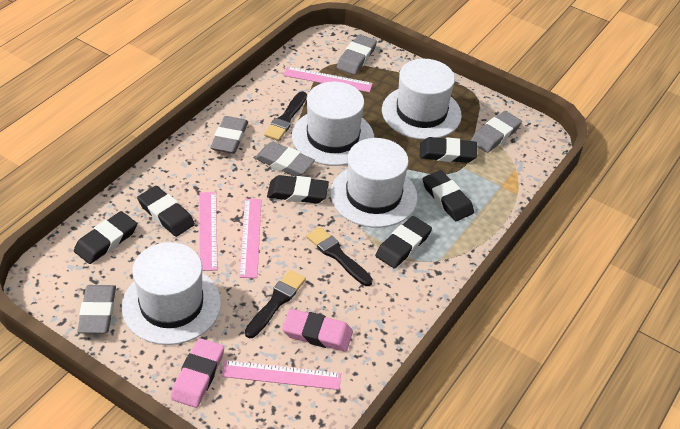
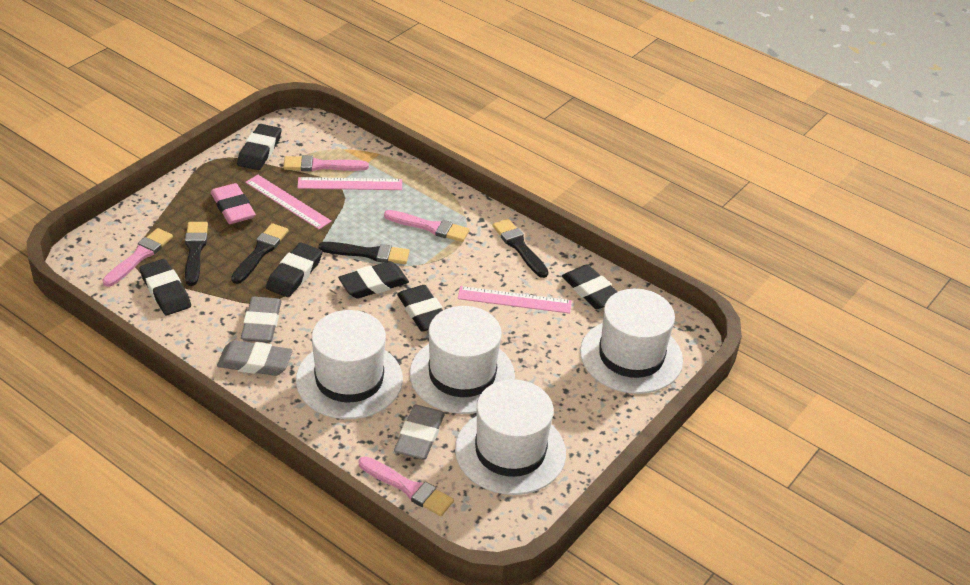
black brush: 3 -> 4
grey eraser: 5 -> 3
pink brush: 0 -> 4
pink eraser: 2 -> 1
pink ruler: 4 -> 3

